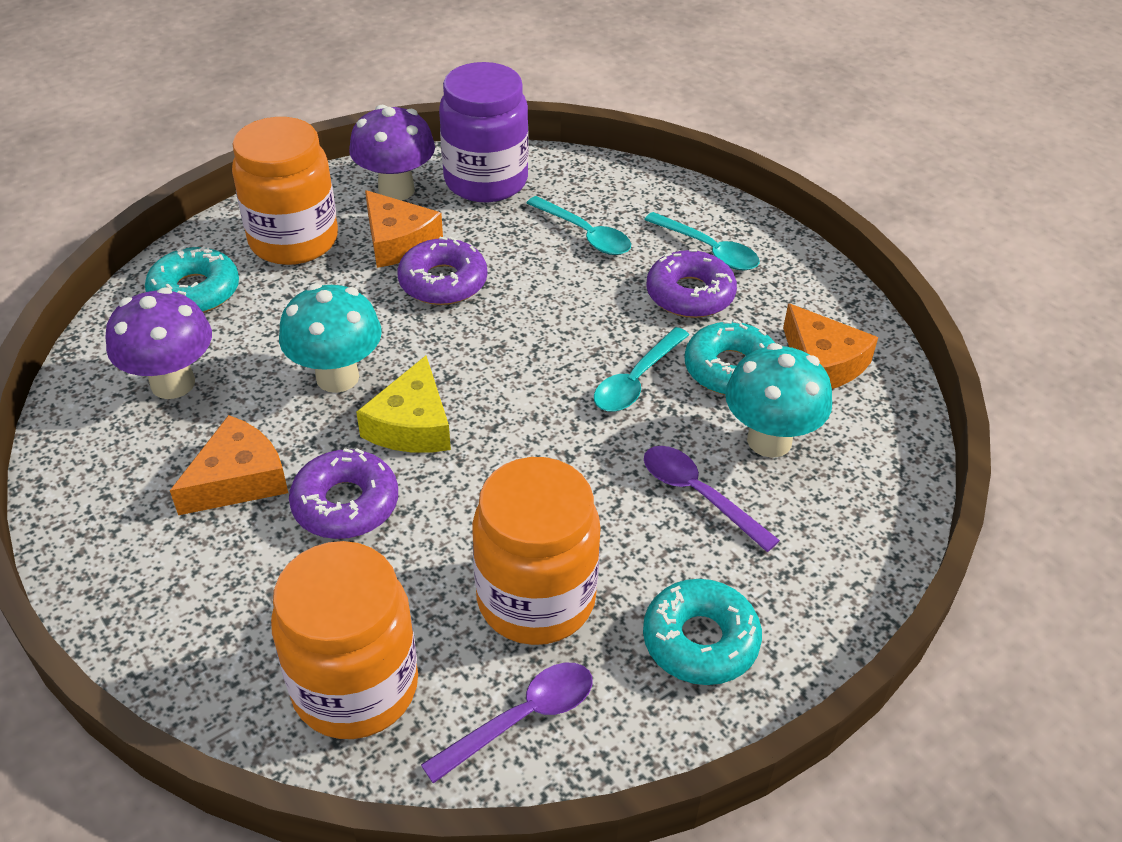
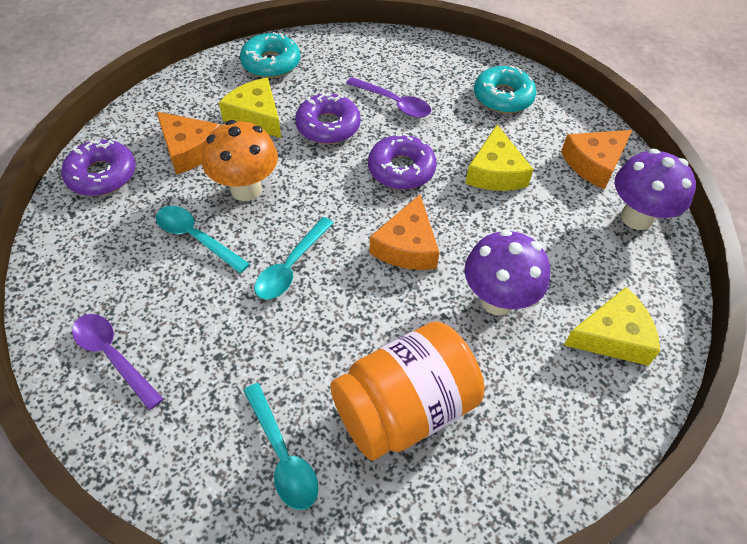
orange jar: 3 -> 1
orange mushroom: 0 -> 1
purple jar: 1 -> 0
turquoise donut: 3 -> 2
turquoise mushroom: 2 -> 0
yellow cheese: 1 -> 3

